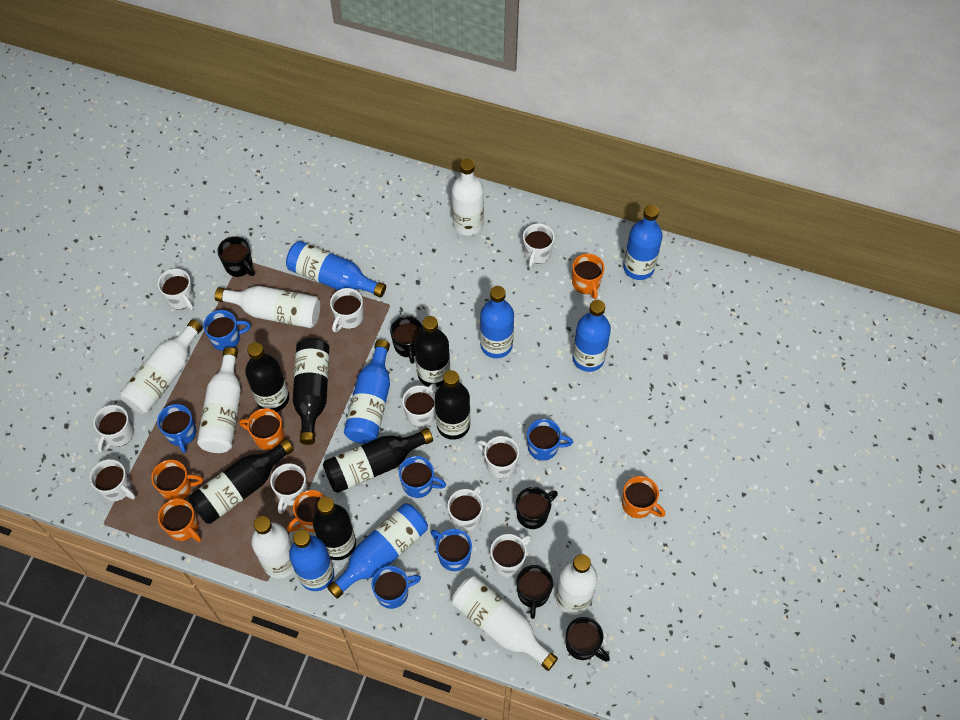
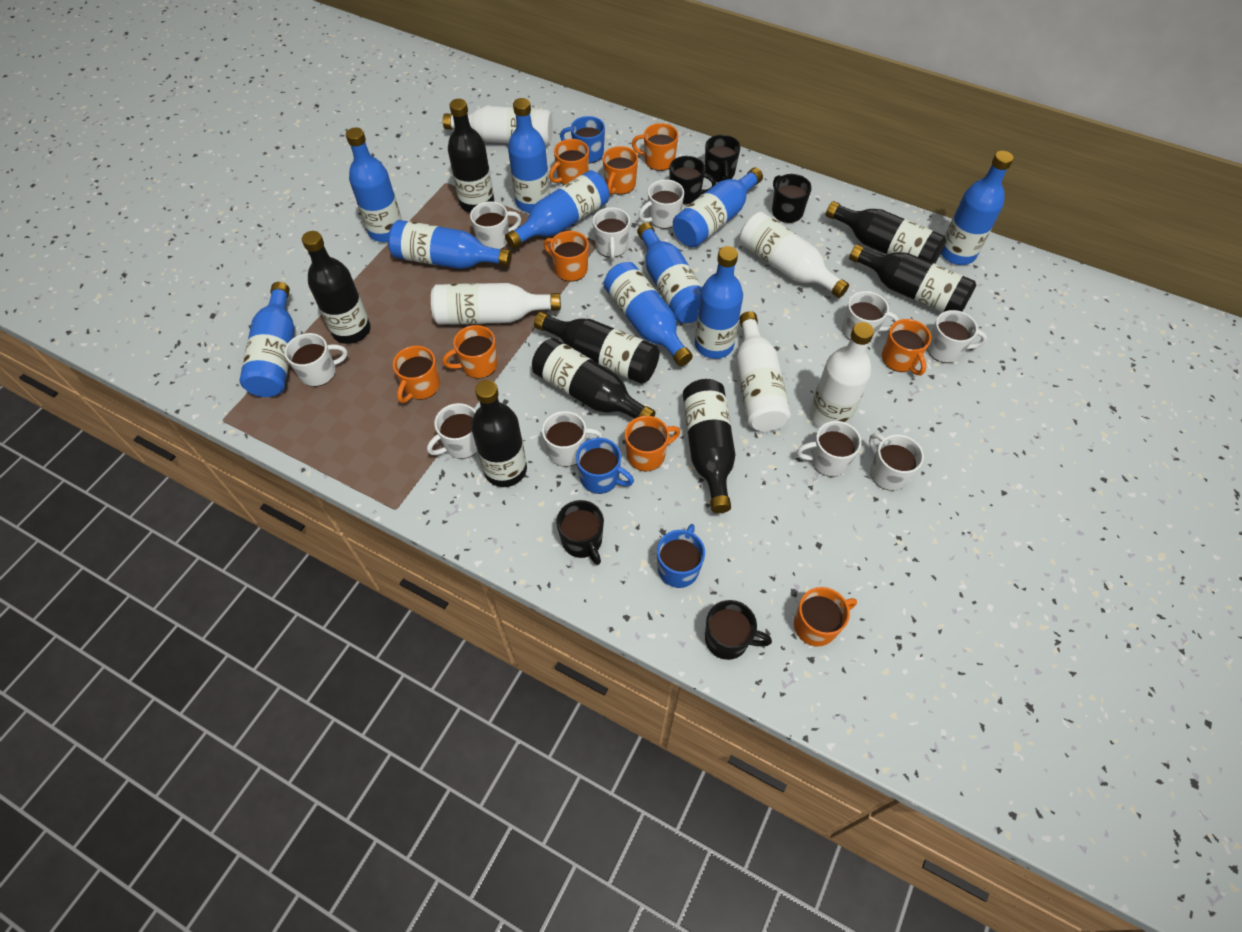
black bottle: 7 -> 8
blue bottle: 7 -> 10
blue mug: 6 -> 3
orange mug: 6 -> 9
white bottle: 7 -> 5

